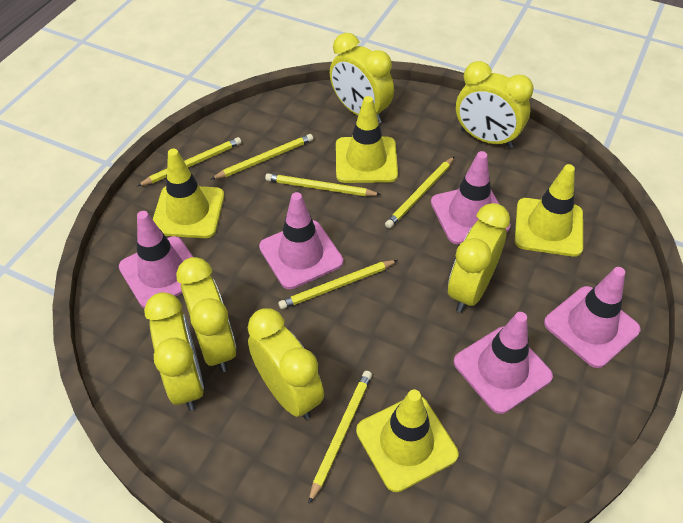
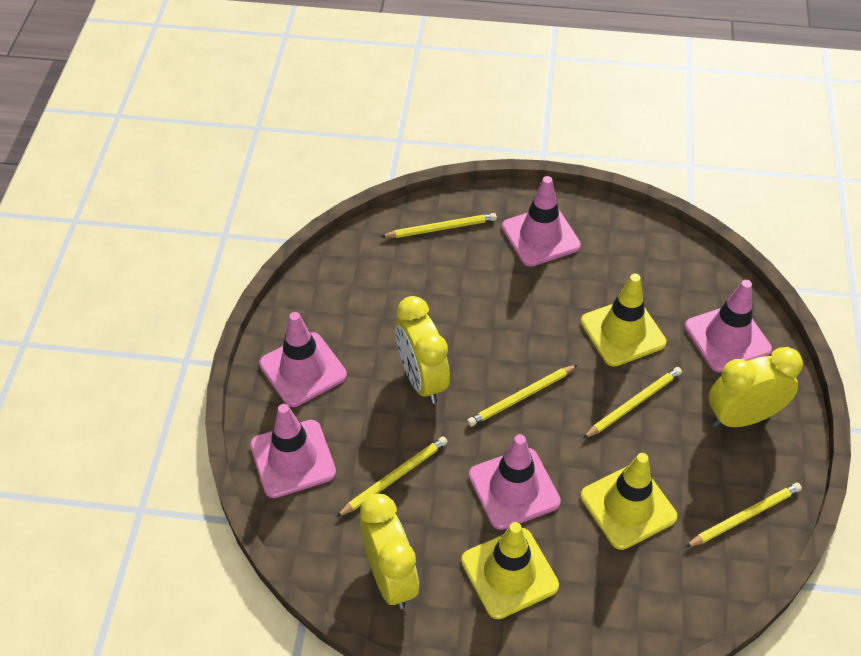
yellow clock: 6 -> 3
yellow pencil: 6 -> 5
yellow traffic cone: 4 -> 3

